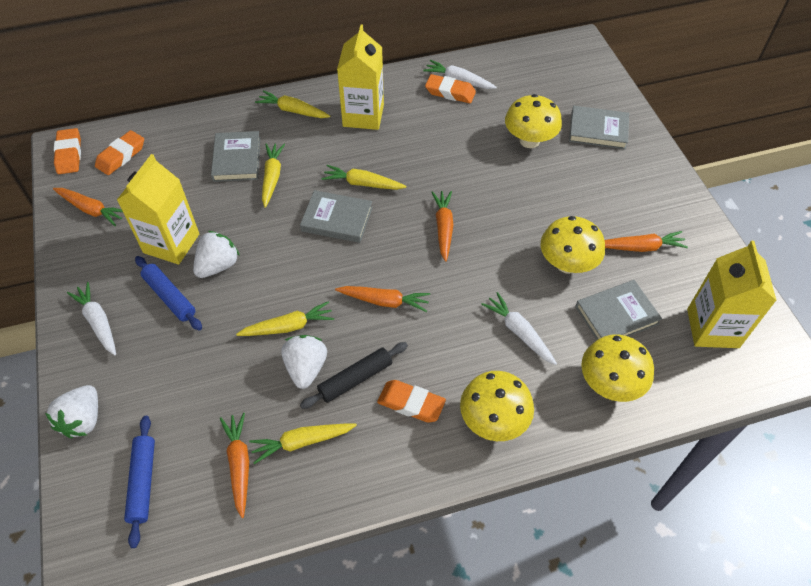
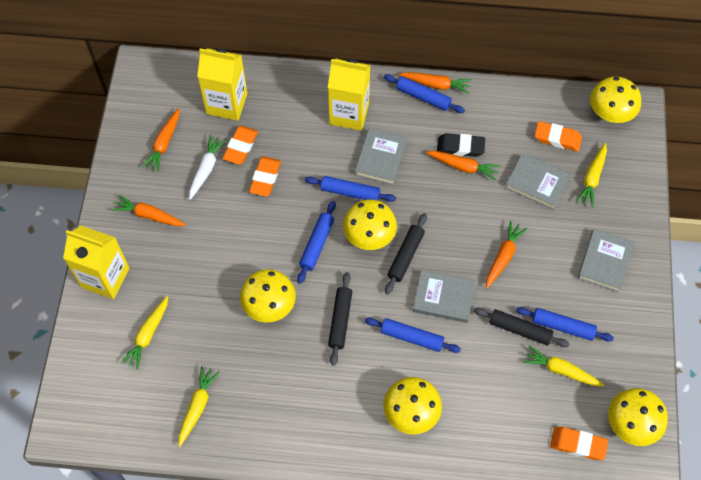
black eraser: 0 -> 1
black rolling pin: 1 -> 3
blue rolling pin: 2 -> 5
white carrot: 3 -> 1
white strawberry: 3 -> 0
yellow carrot: 5 -> 4
yellow mushroom: 4 -> 5

